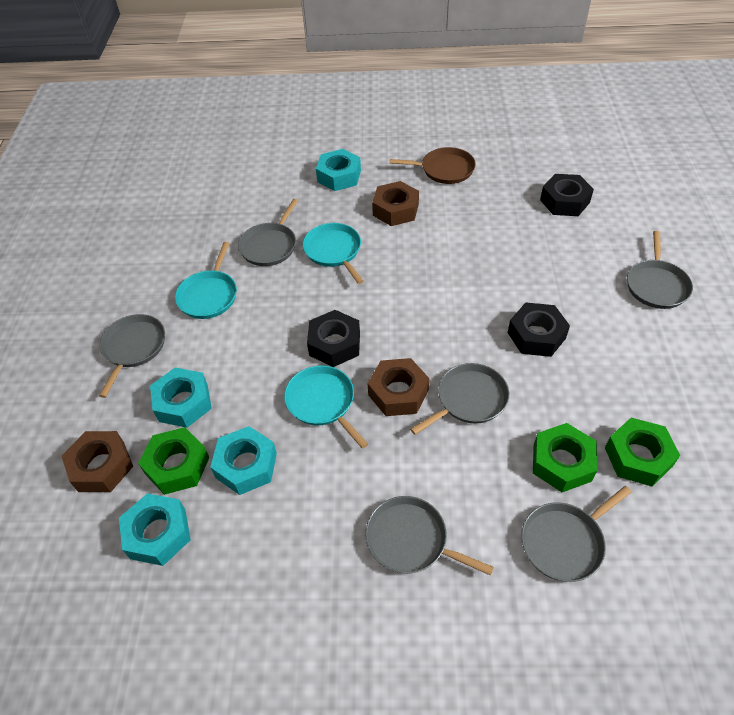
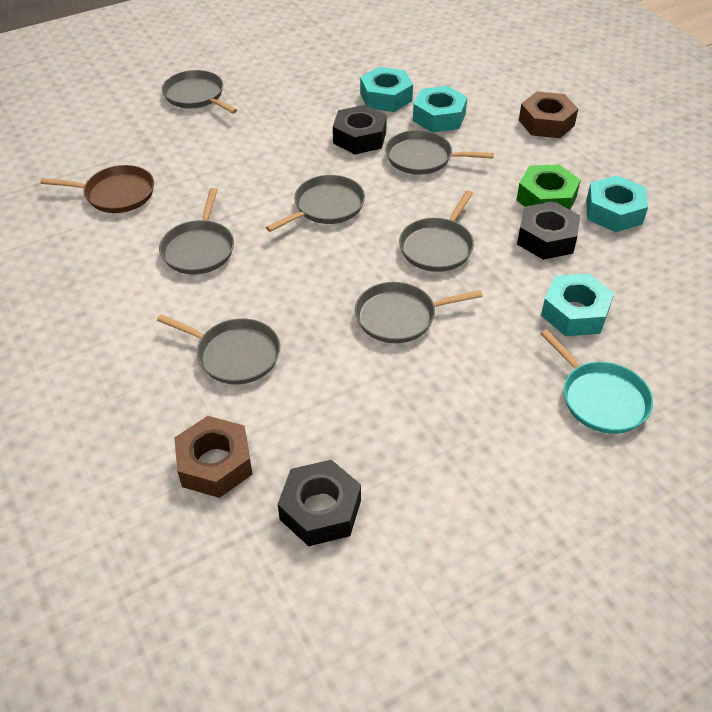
brown nut: 3 -> 2
green nut: 3 -> 1
grey pan: 6 -> 7
turquoise pan: 3 -> 1

